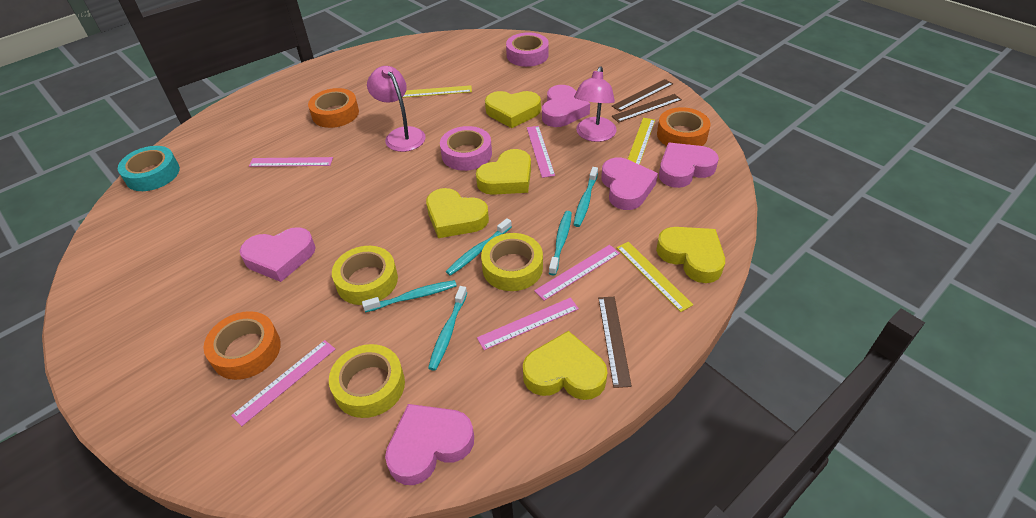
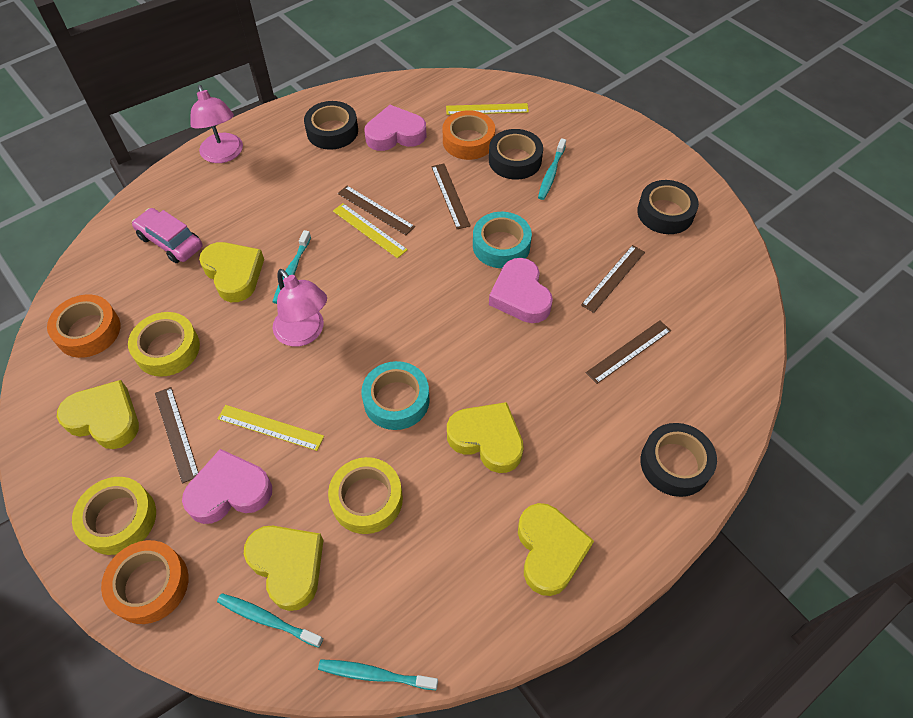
black tape: 0 -> 4
brown ruler: 3 -> 5
pink car: 0 -> 1
pink heart: 5 -> 3
pink ruler: 5 -> 0
pink tape: 2 -> 0
turquoise tape: 1 -> 2
turquoise toothbrush: 5 -> 4

